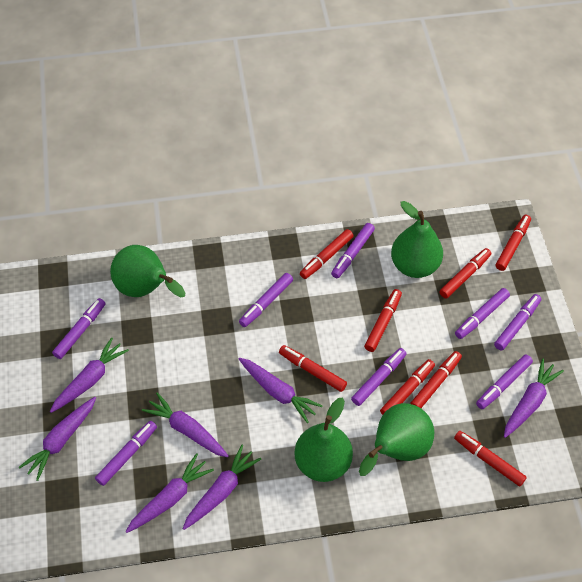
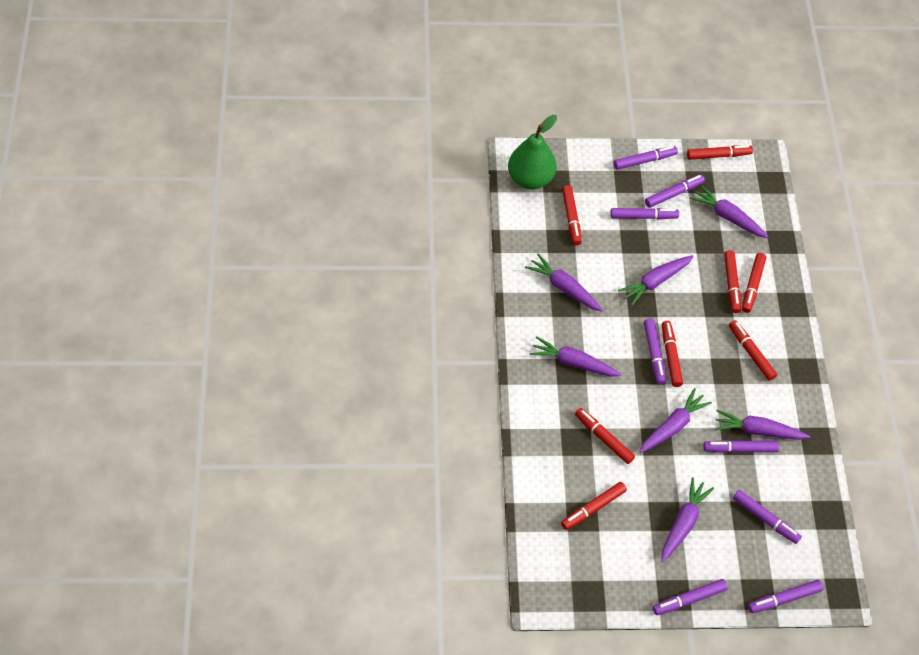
green pear: 4 -> 1

